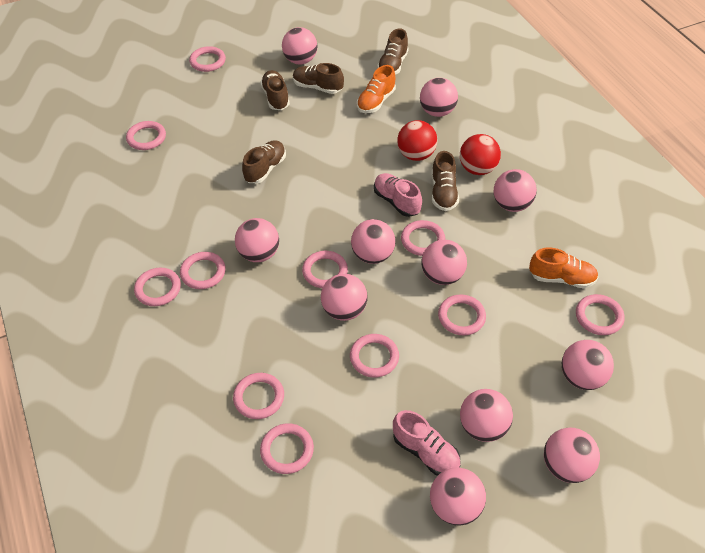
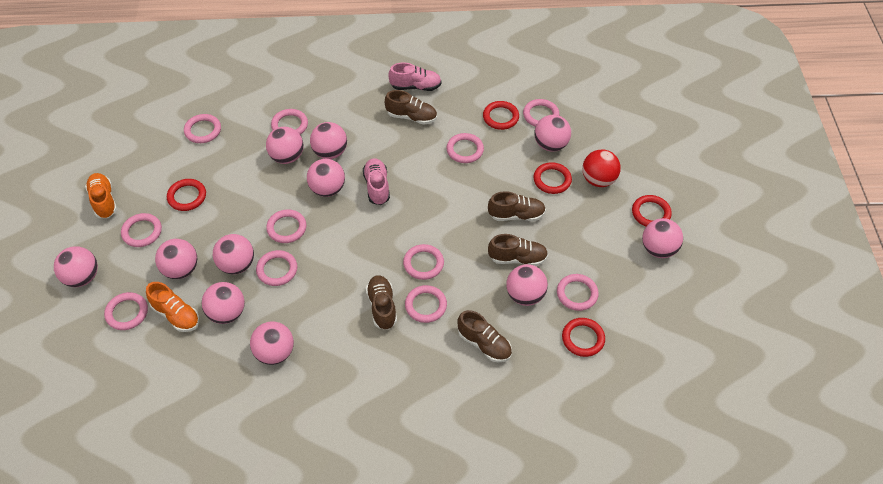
red ball: 2 -> 1
red ring: 0 -> 5

